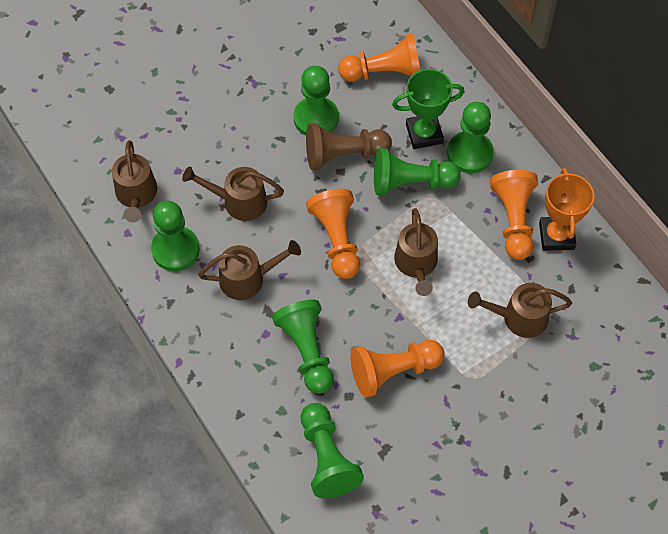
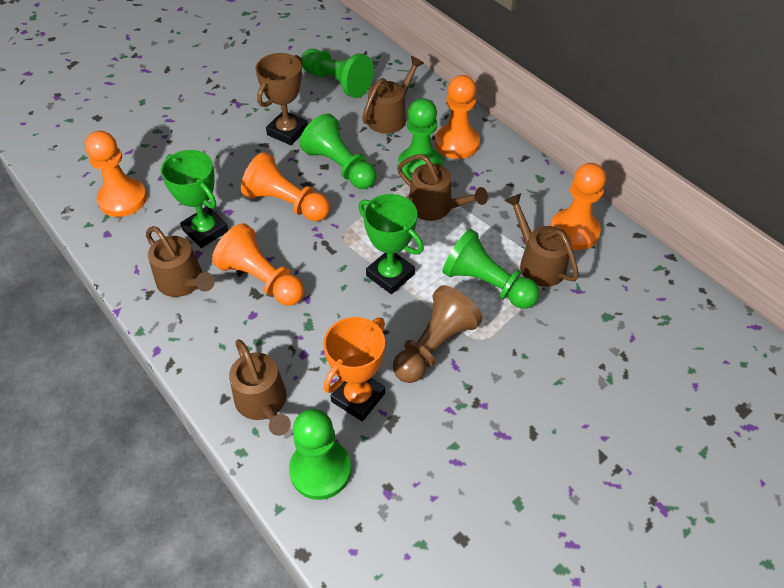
brown trophy: 0 -> 1
green pawn: 6 -> 5
green trophy: 1 -> 2
orange pawn: 4 -> 5

